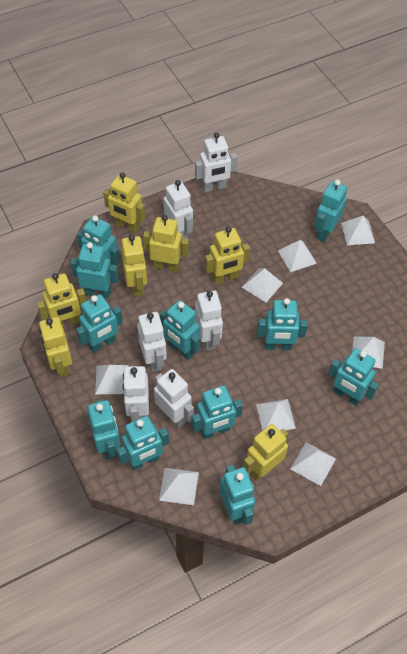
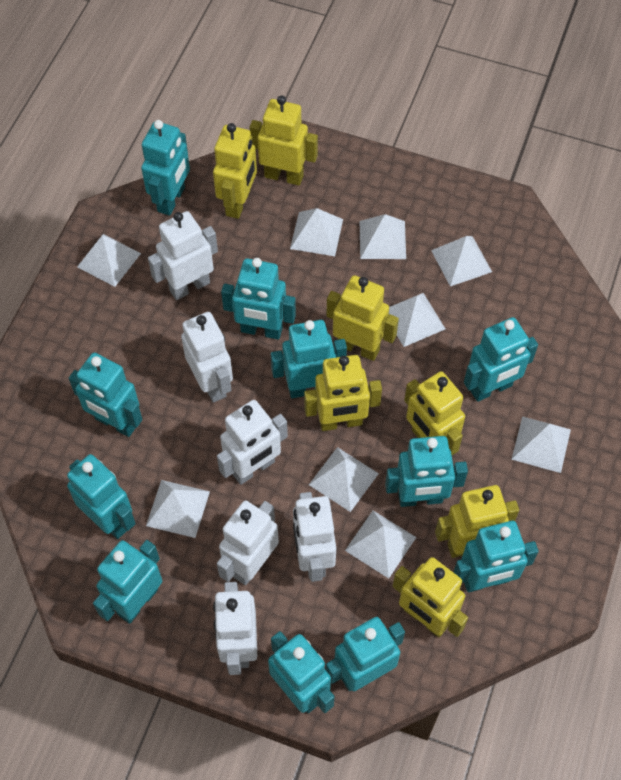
white pyramid: 8 -> 9

